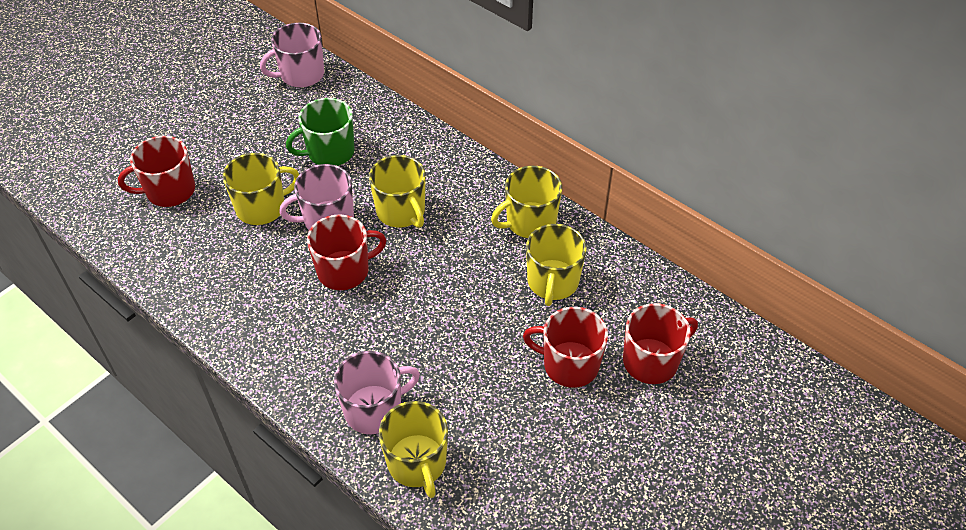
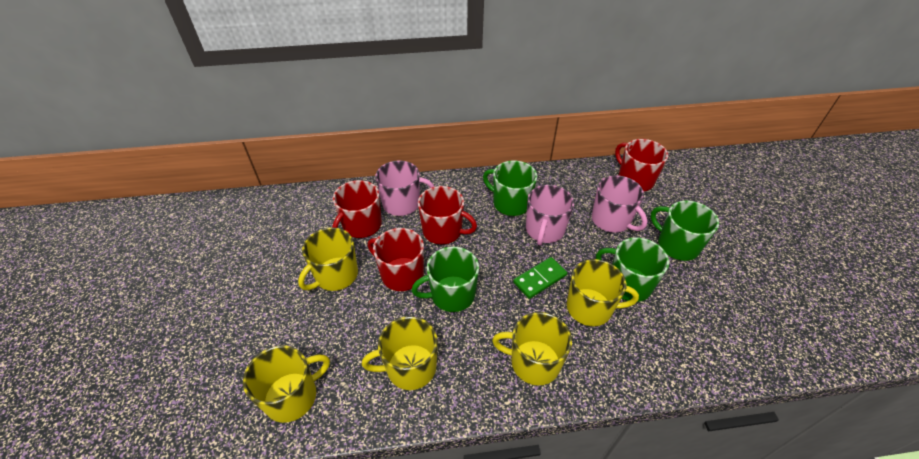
green domino: 0 -> 1
green mug: 1 -> 4

